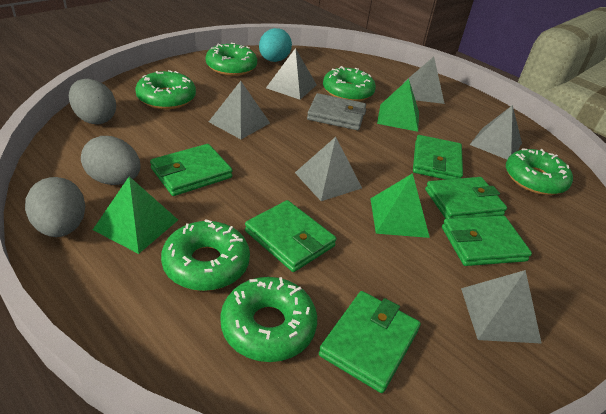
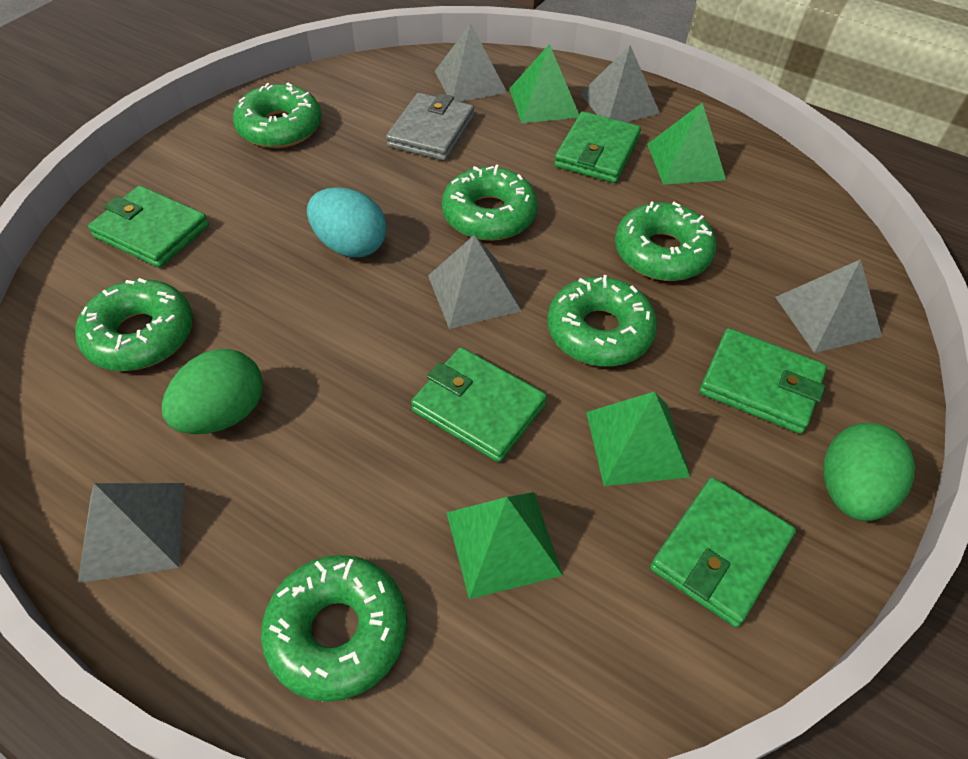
green egg: 0 -> 2
green pyramid: 3 -> 4
green wallet: 6 -> 5
grey egg: 3 -> 0
grey pyramid: 6 -> 5

